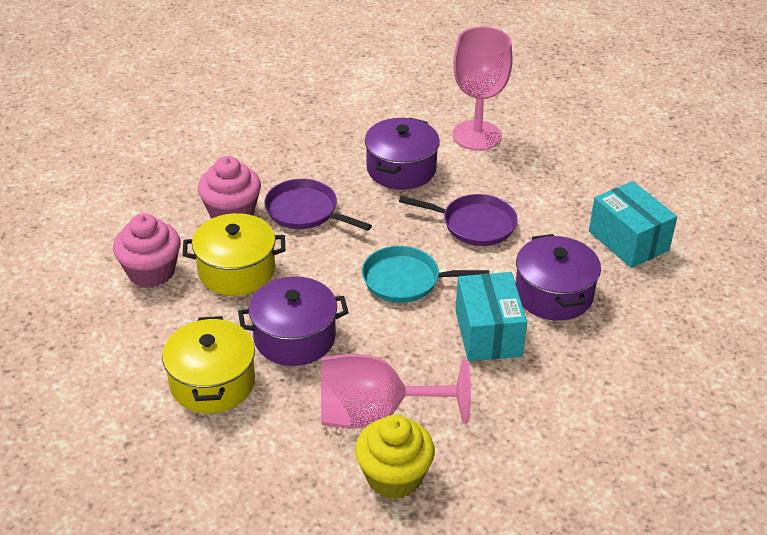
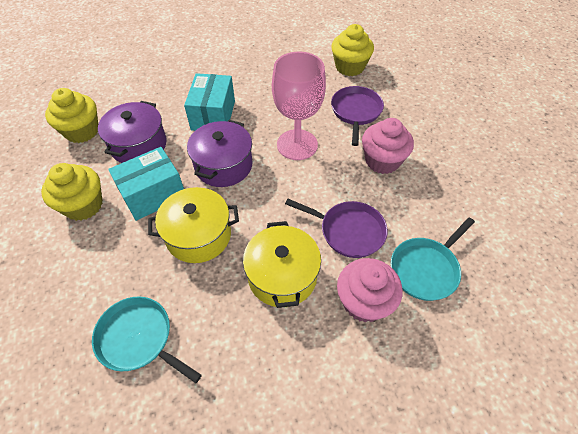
pink goblet: 2 -> 1
purple pot: 3 -> 2
turquoise pan: 1 -> 2
yellow cupcake: 1 -> 3

